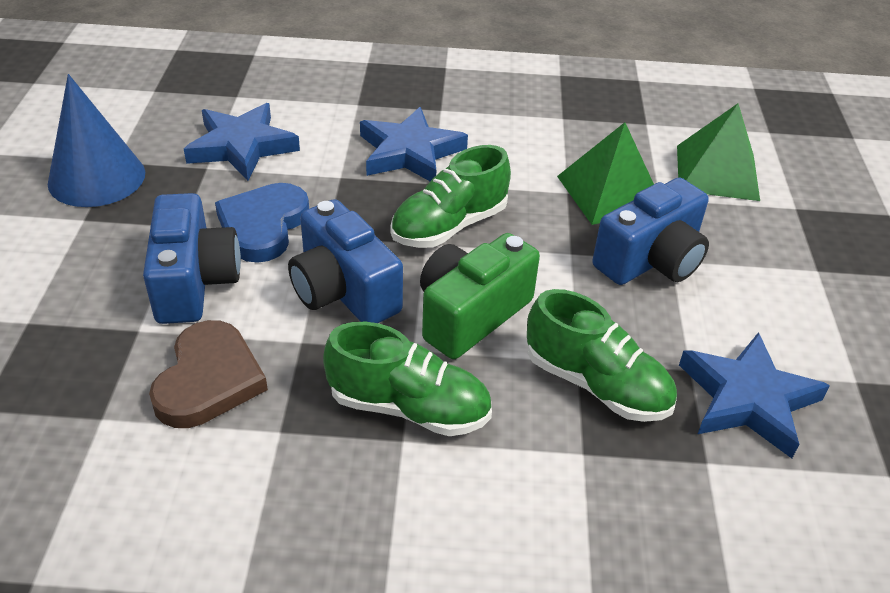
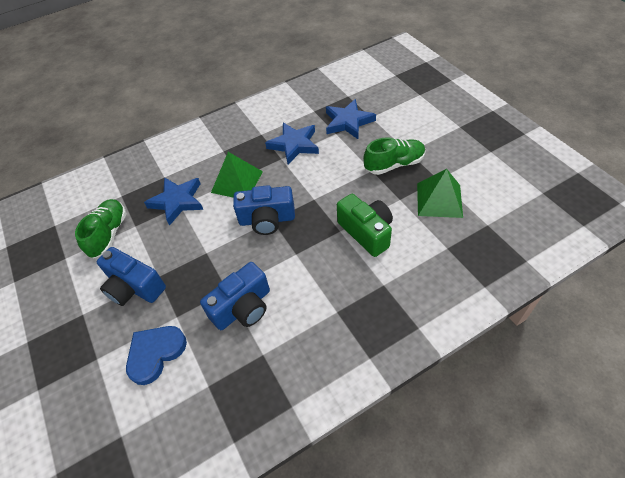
blue cone: 1 -> 0
brown heart: 1 -> 0
green shoe: 3 -> 2

